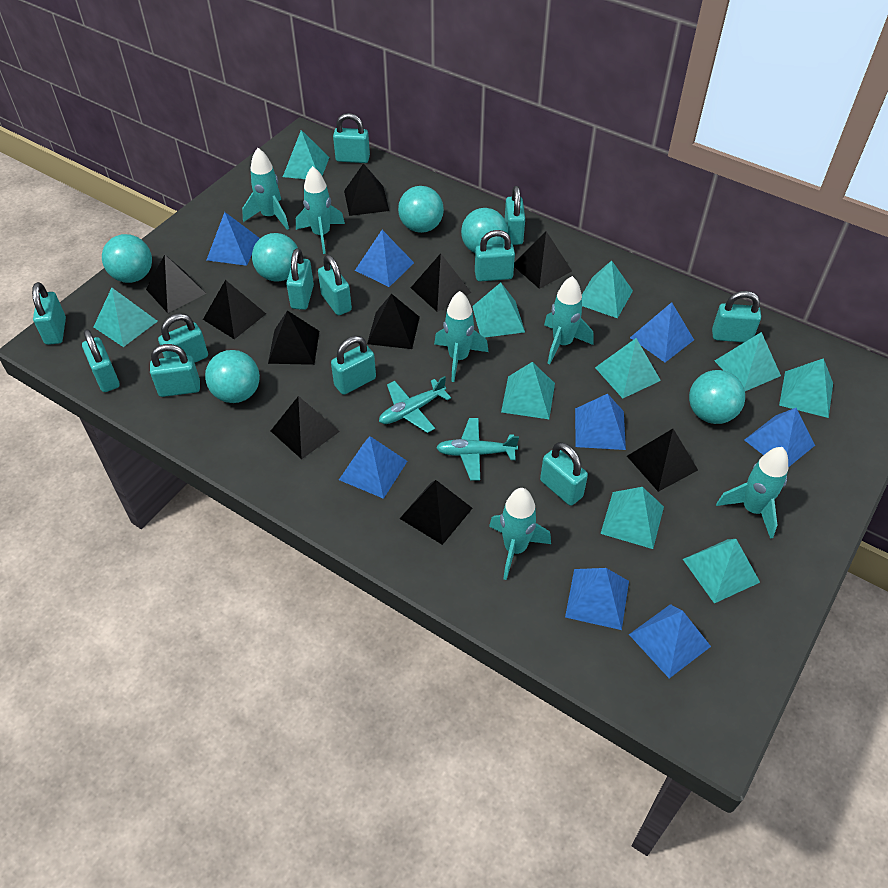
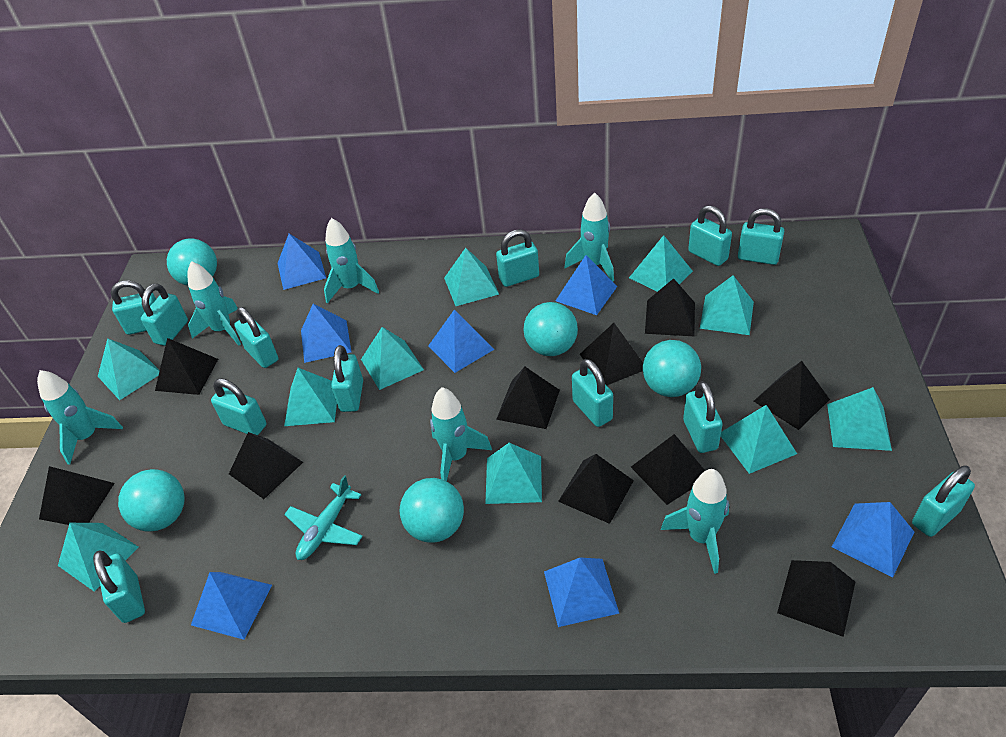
blue pyramid: 8 -> 7
turquoise ball: 6 -> 5
turquoise plane: 2 -> 1

